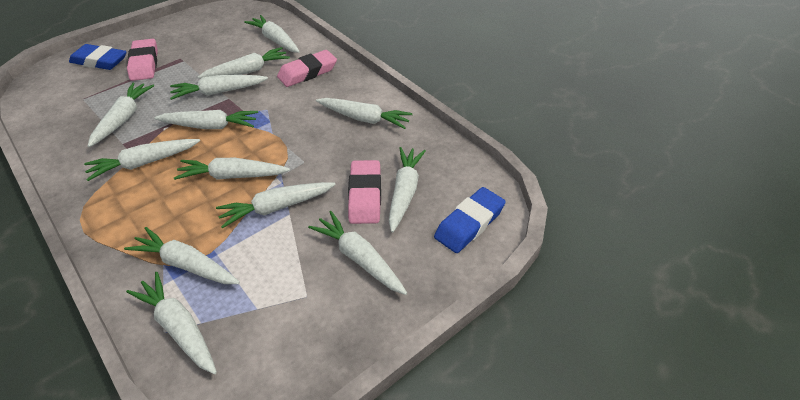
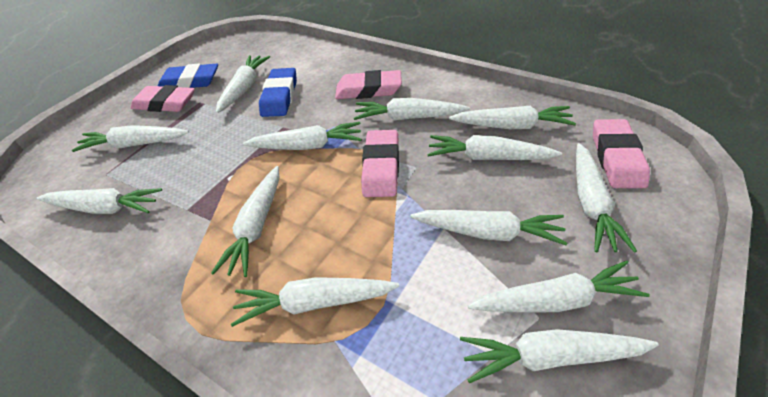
pink eraser: 3 -> 4

